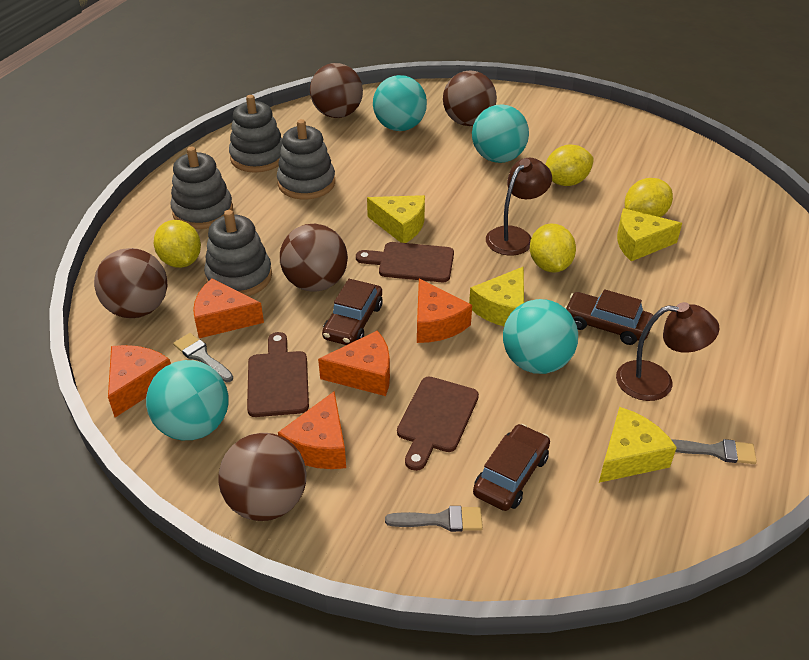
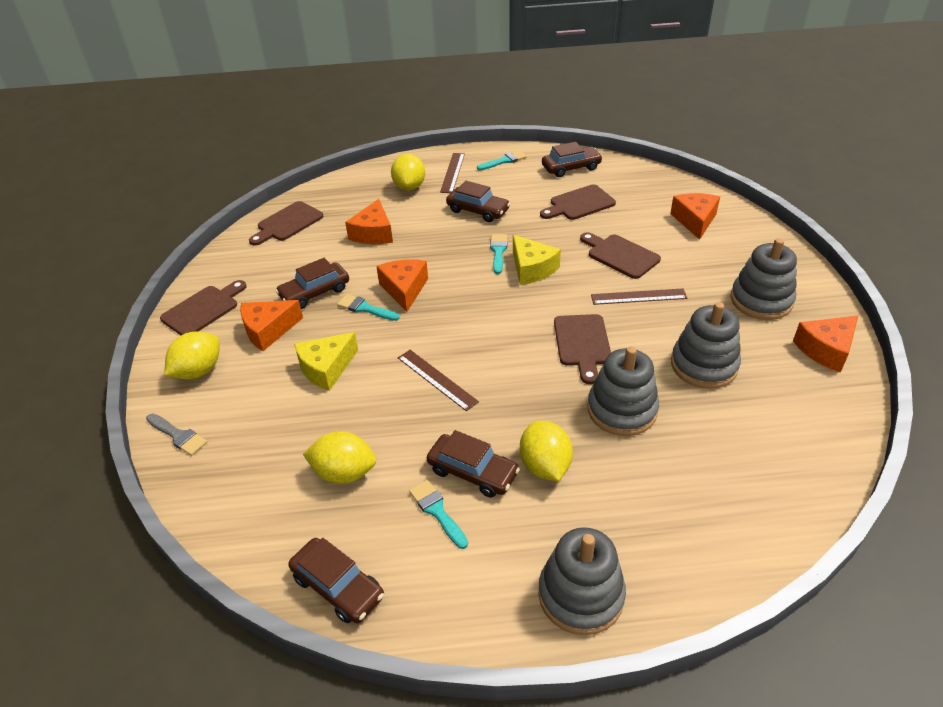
brown ball: 5 -> 0
brown car: 3 -> 5
brown cutting board: 3 -> 5
brown lamp: 2 -> 0
brown ruler: 0 -> 3
grey brush: 3 -> 1
turquoise ball: 4 -> 0
turquoise brush: 0 -> 4
yellow cheese: 4 -> 2

